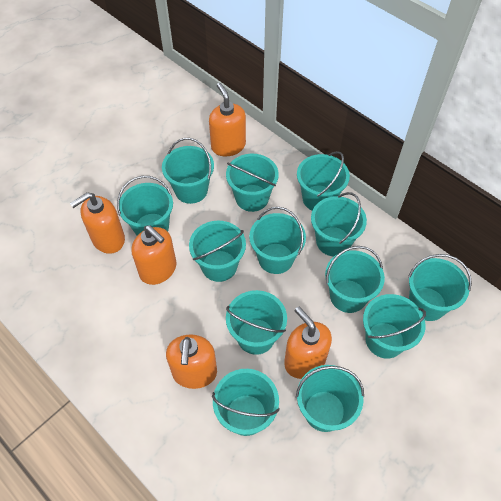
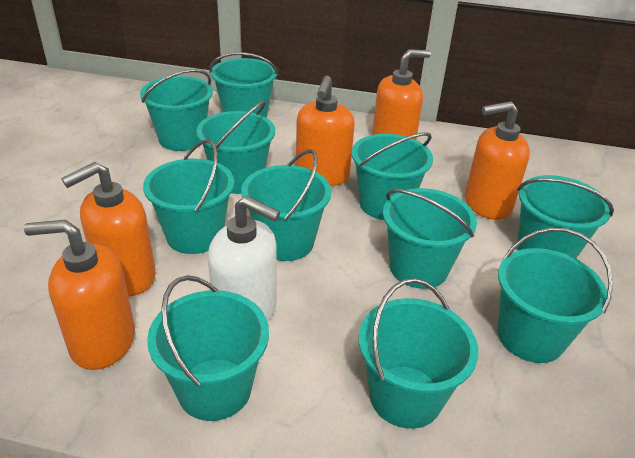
turquoise bucket: 13 -> 11
white soap dispenser: 0 -> 1

